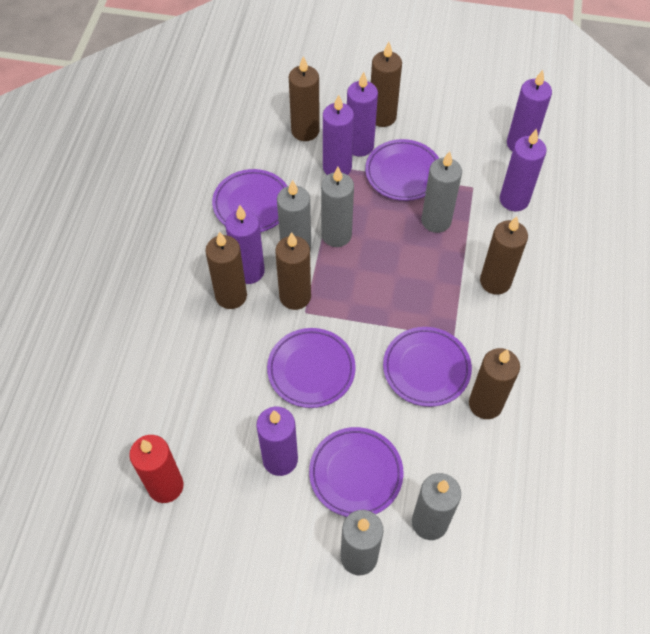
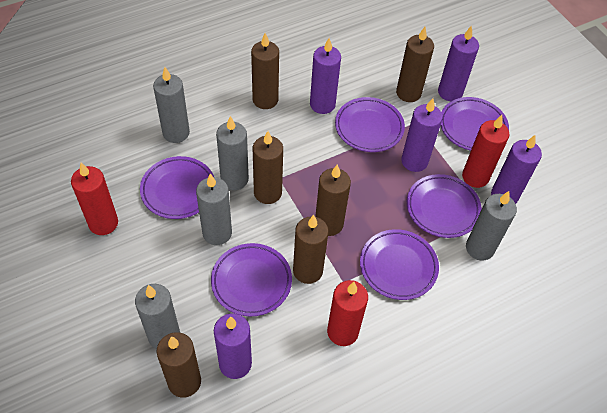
purple candle: 6 -> 5
purple plate: 5 -> 6
red candle: 1 -> 3

